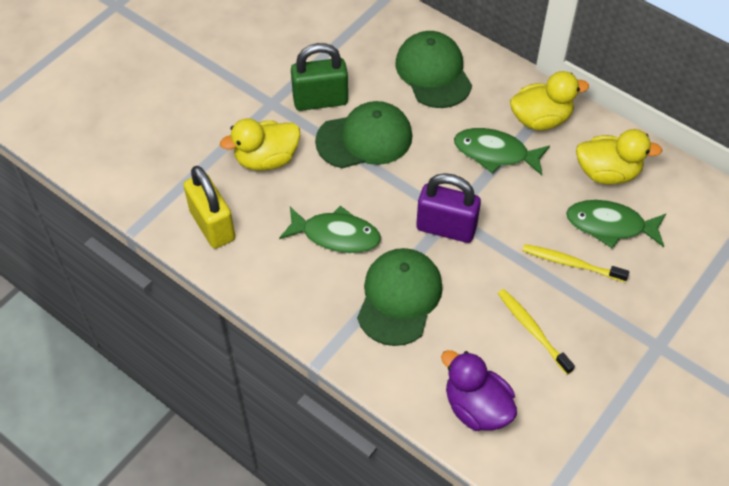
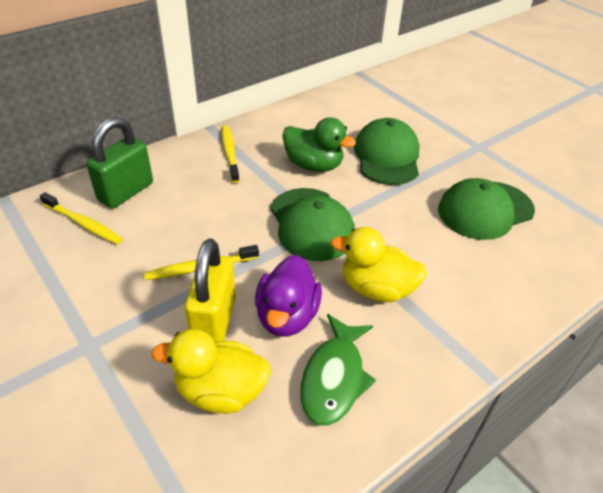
green duck: 0 -> 1
green fish: 3 -> 1
purple padlock: 1 -> 0
yellow duck: 3 -> 2
yellow toothbrush: 2 -> 3

